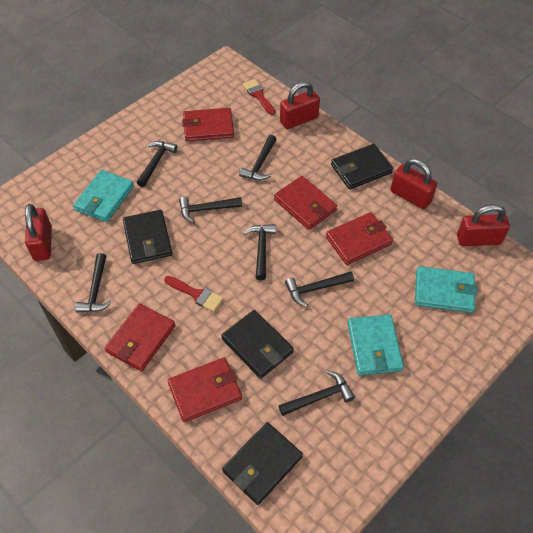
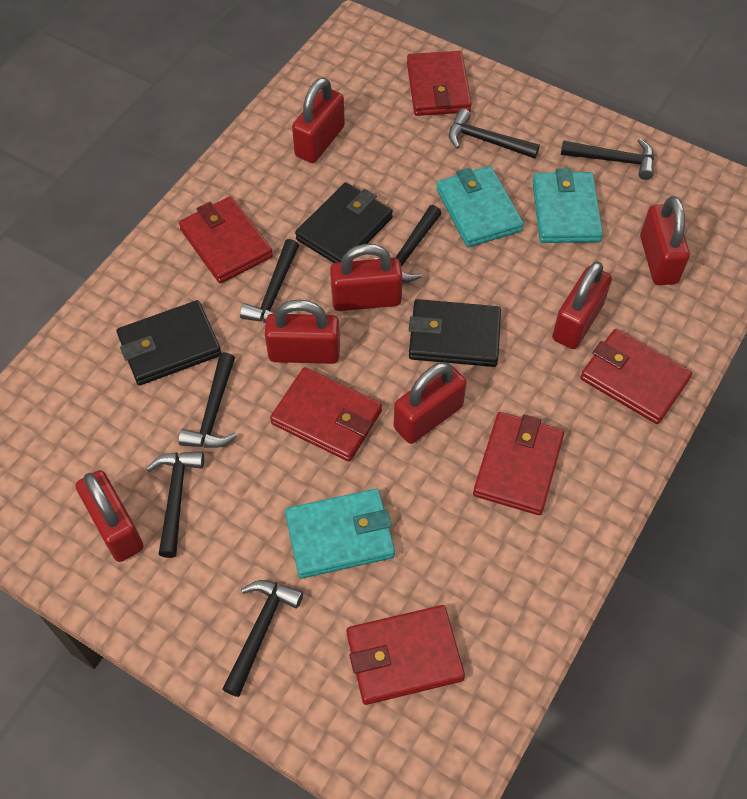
black wallet: 4 -> 3
red brush: 2 -> 0
red padlock: 4 -> 7
red wallet: 5 -> 6

